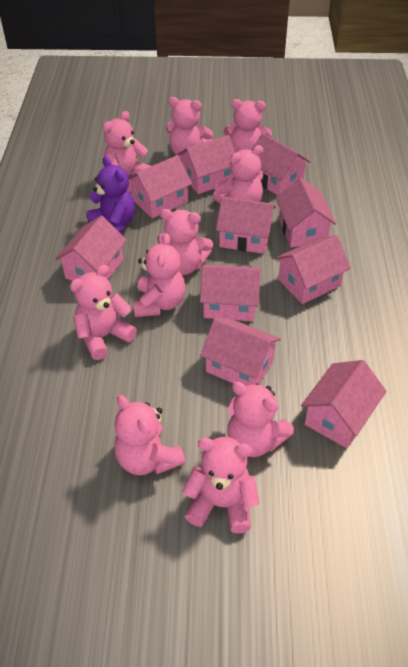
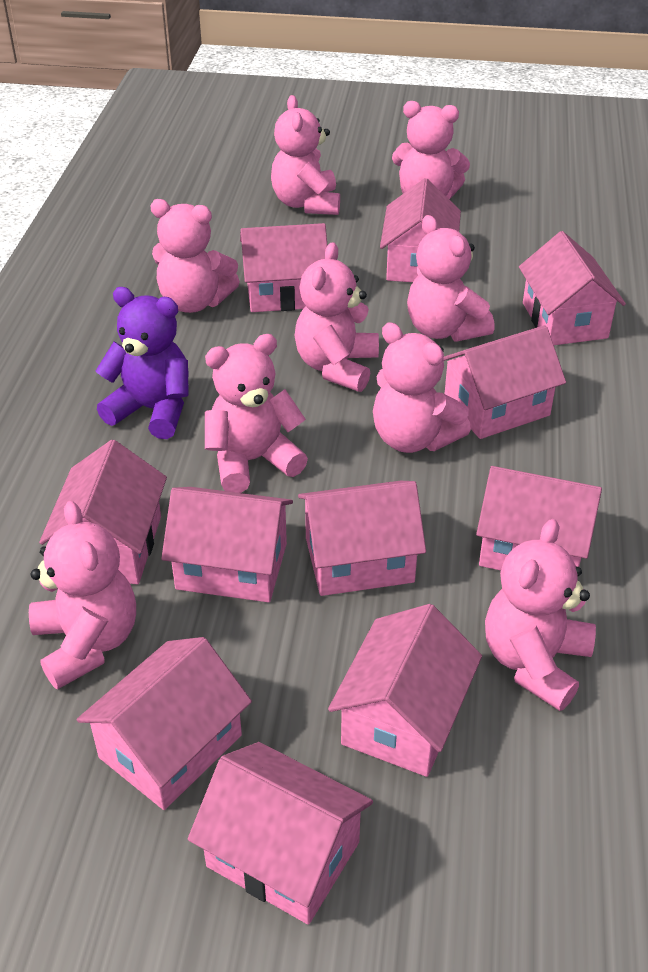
pink house: 10 -> 11
pink teddy bear: 10 -> 9

